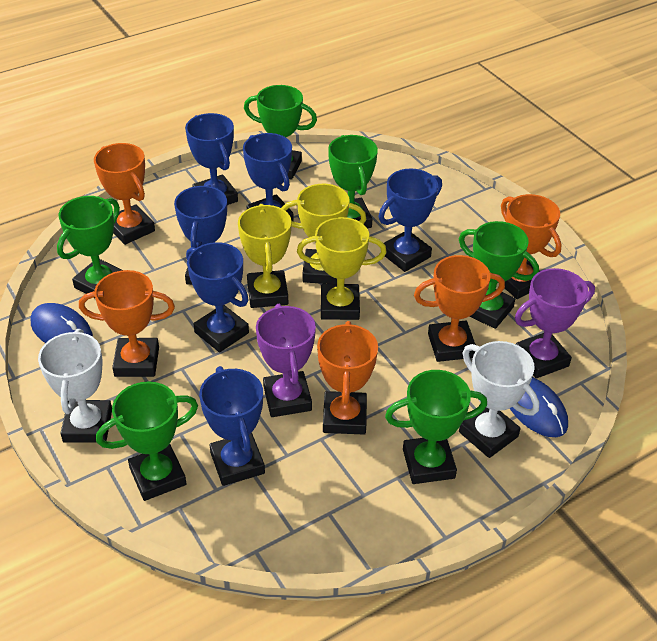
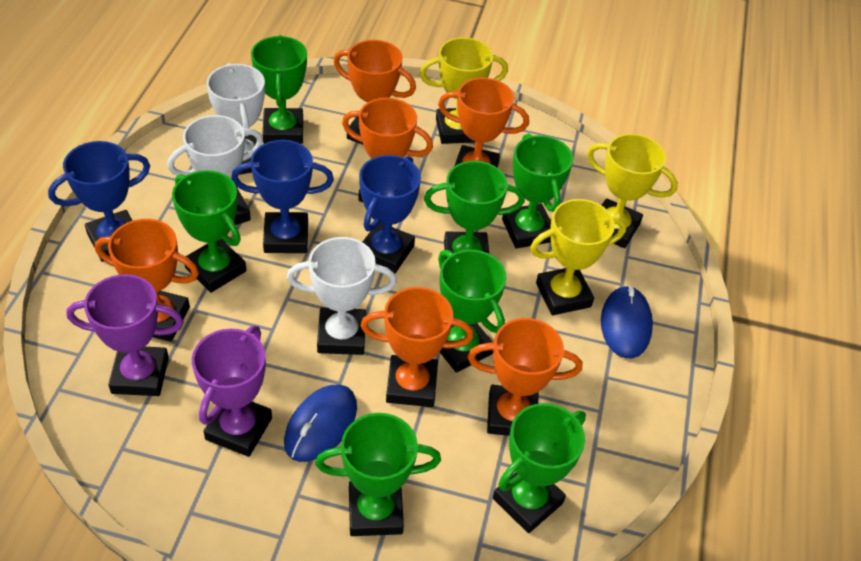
blue trophy: 6 -> 3
green trophy: 6 -> 7
orange trophy: 5 -> 6
white trophy: 2 -> 3

